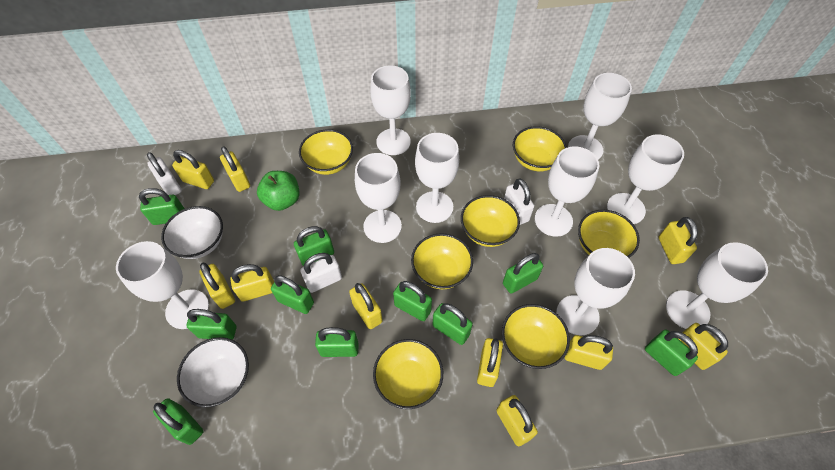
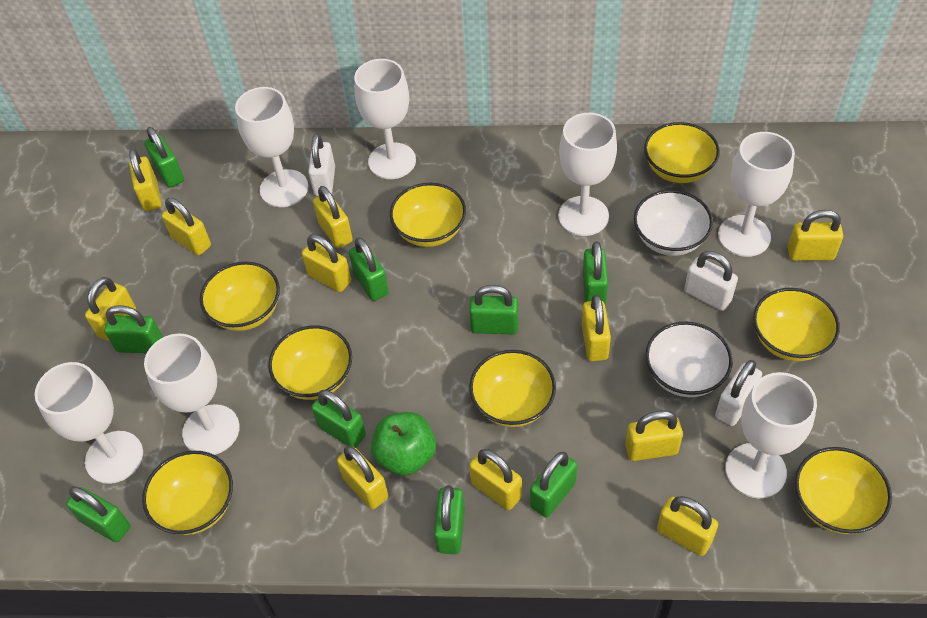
green padlock: 10 -> 9
white goblet: 9 -> 7
yellow bowl: 7 -> 8
yellow padlock: 10 -> 11

